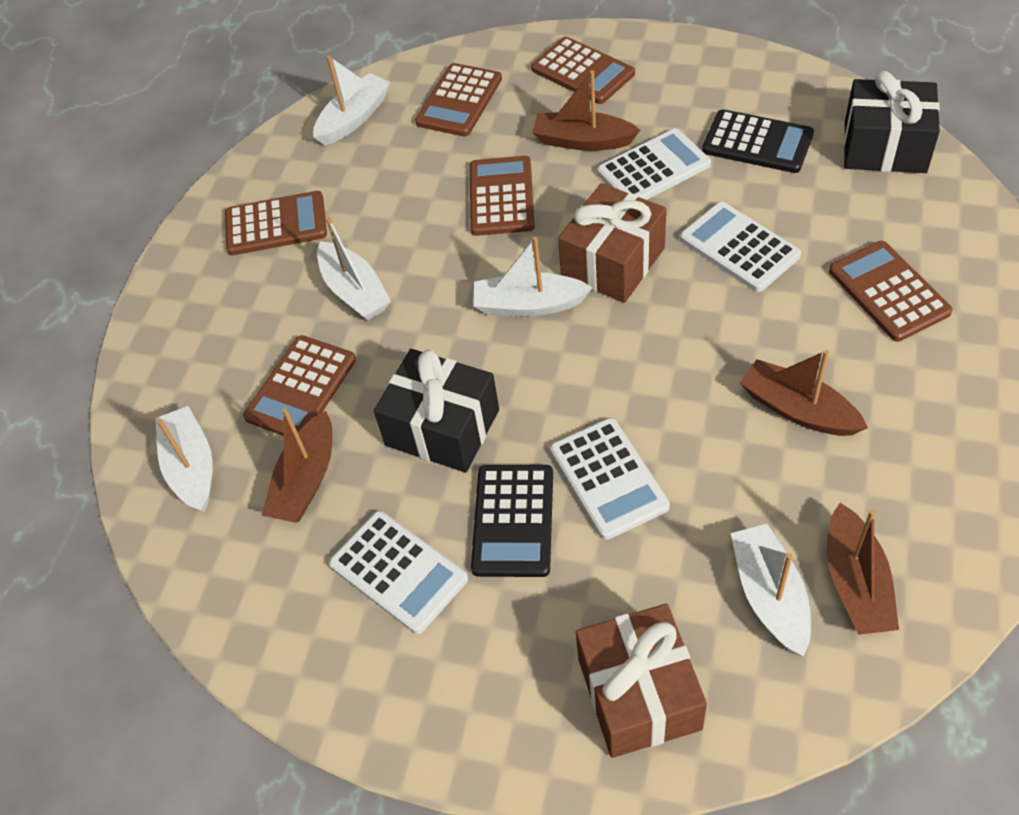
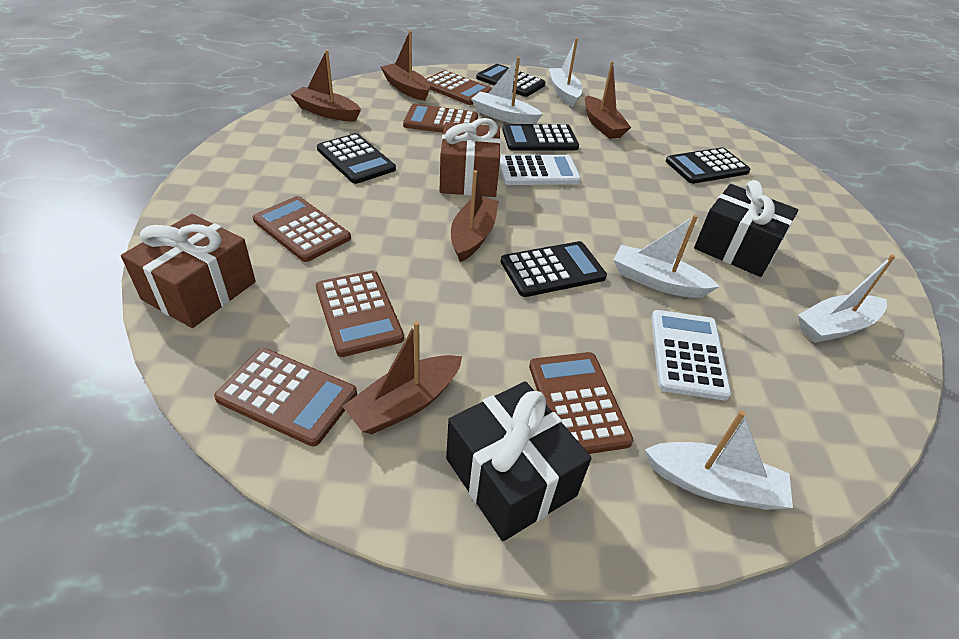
black calculator: 2 -> 5
brown boat: 4 -> 5
white calculator: 4 -> 2

